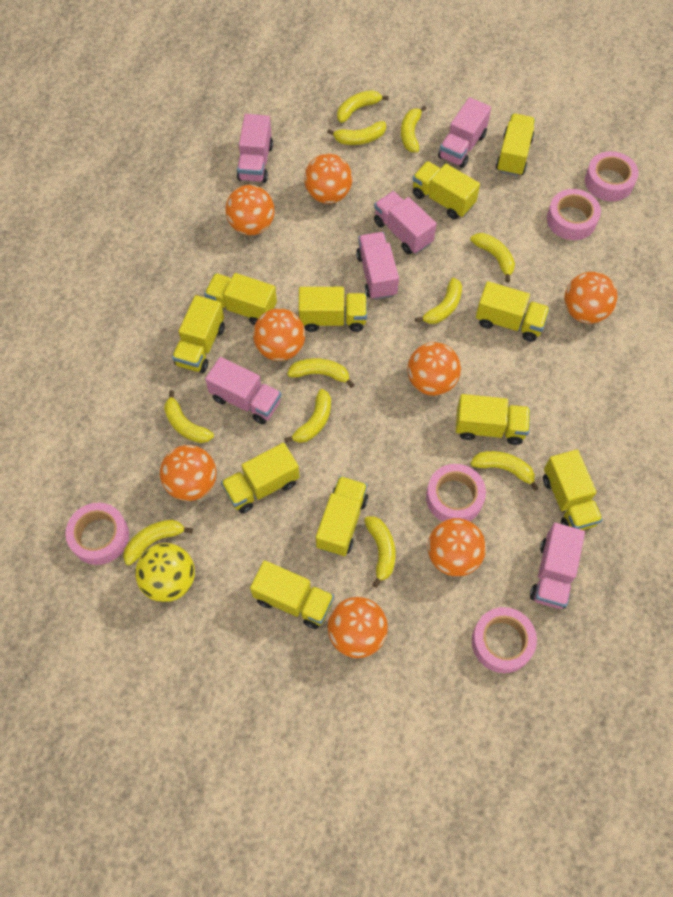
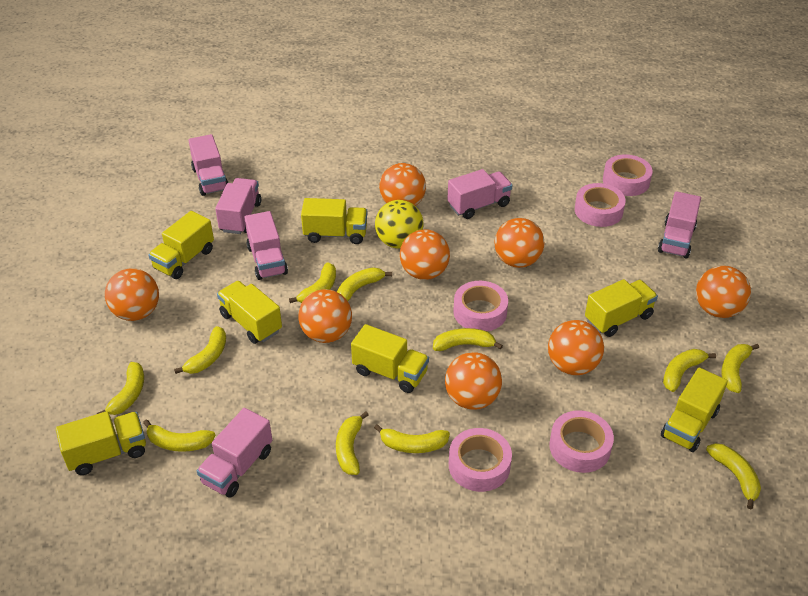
yellow truck: 11 -> 7

